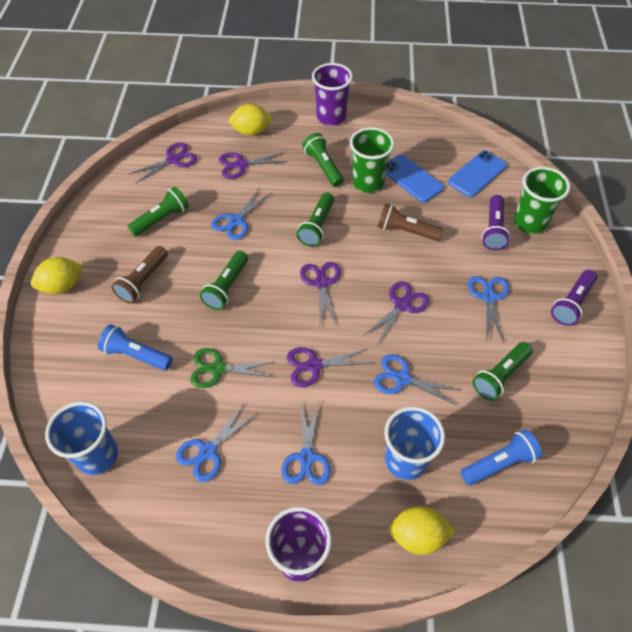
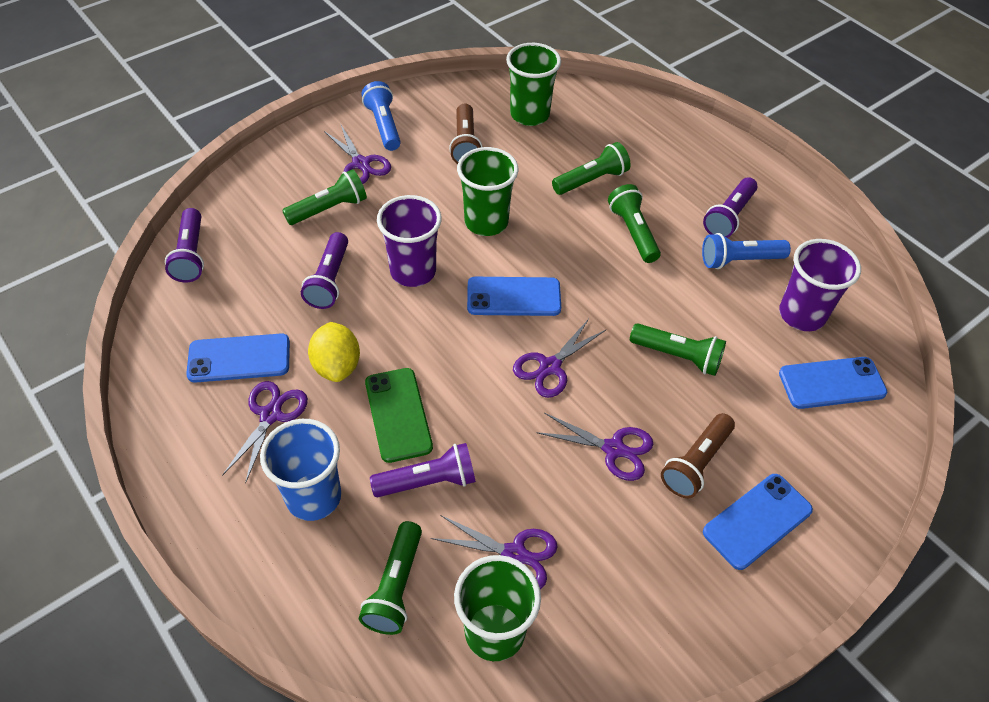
blue cup: 2 -> 1
blue phone: 2 -> 4
blue scissors: 5 -> 0
green cup: 2 -> 3
green phone: 0 -> 1
green scissors: 1 -> 0
purple flashlight: 2 -> 4
yellow lemon: 3 -> 1

